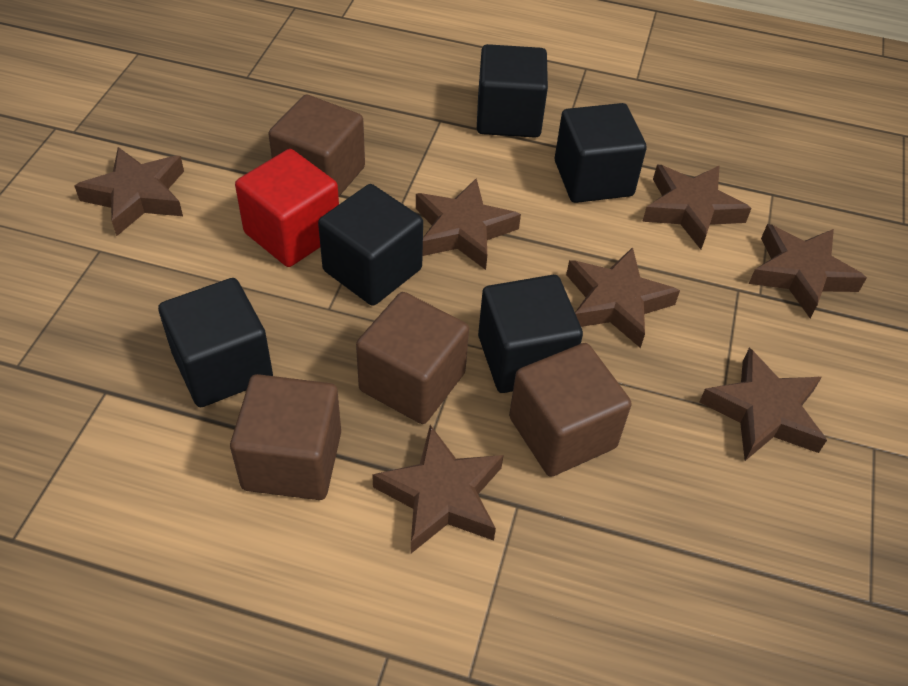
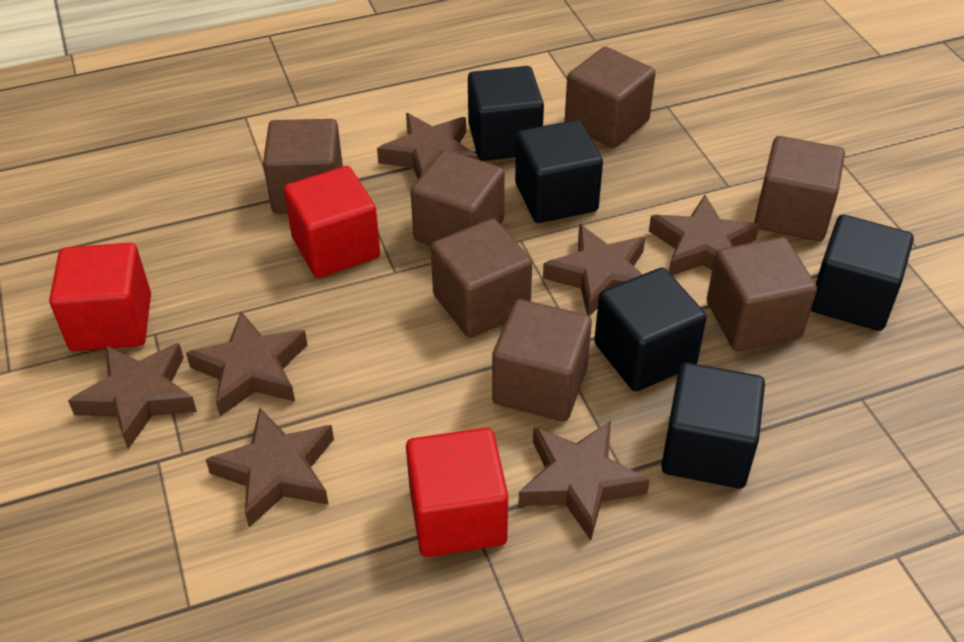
brown cube: 4 -> 7
red cube: 1 -> 3

